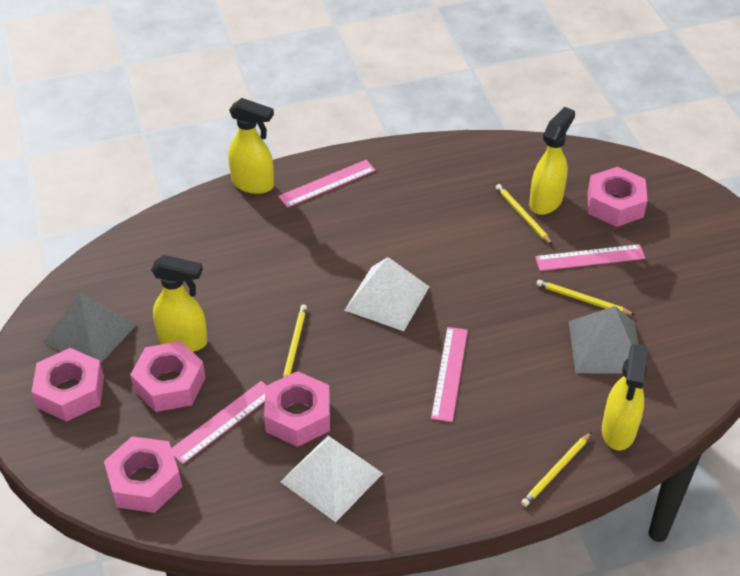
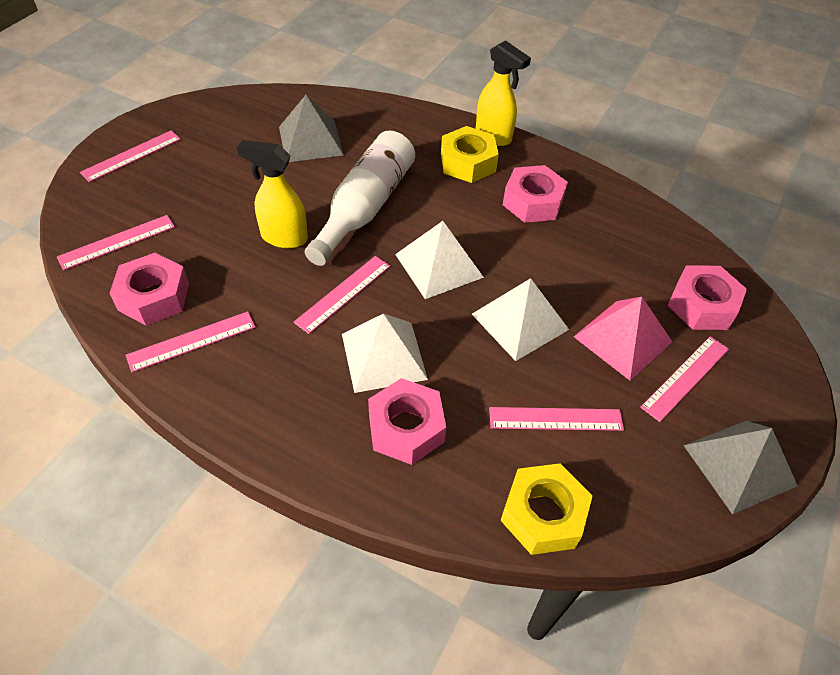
pink nut: 5 -> 4
pink pyramid: 0 -> 1
pink ruler: 4 -> 6
white bottle: 0 -> 1
white pyramid: 2 -> 3
yellow nut: 0 -> 2
yellow pencil: 4 -> 0
yellow spray bottle: 4 -> 2

